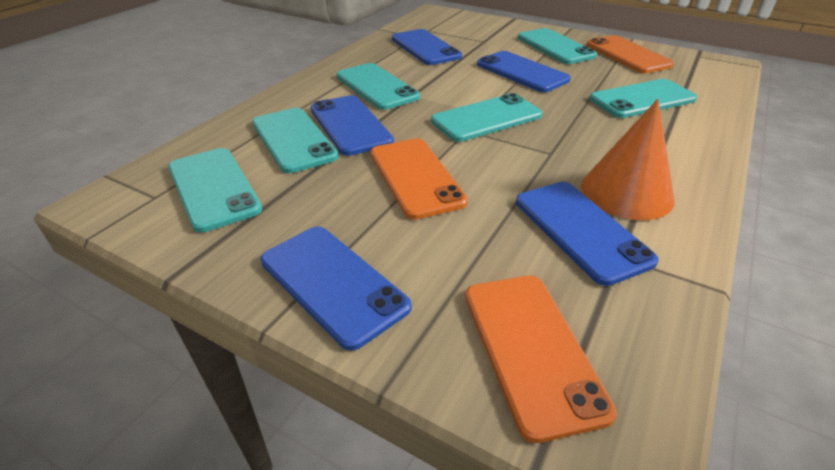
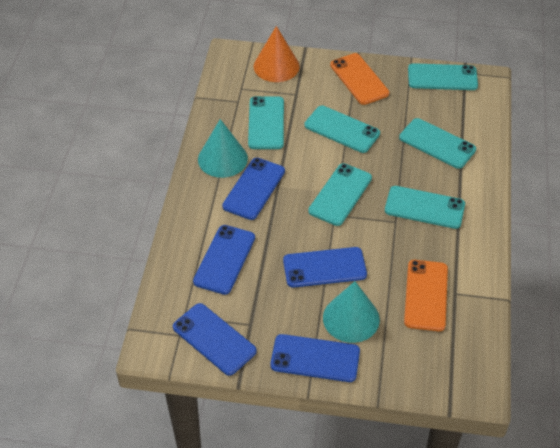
orange phone: 3 -> 2
turquoise cone: 0 -> 2

